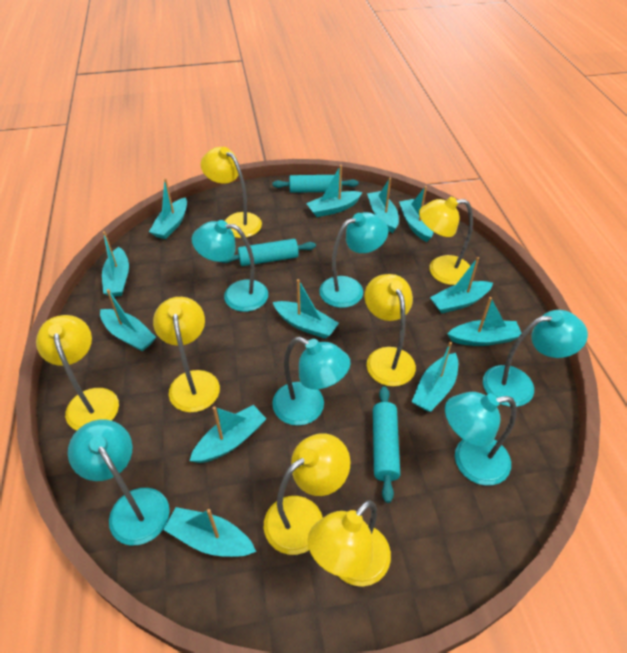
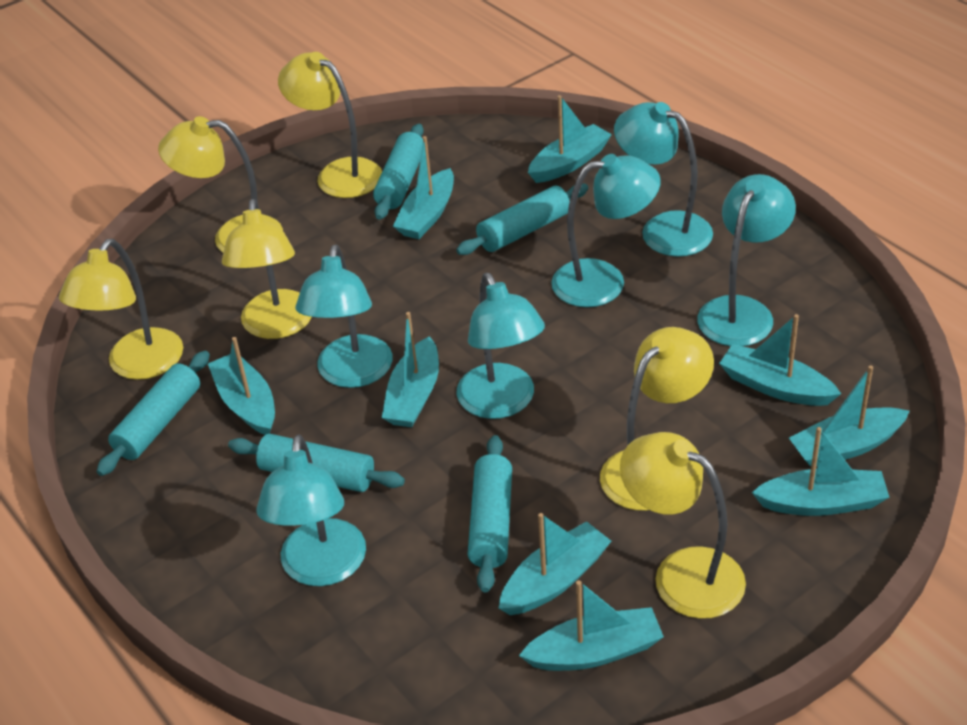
turquoise boat: 12 -> 9
turquoise rolling pin: 3 -> 5
yellow lamp: 7 -> 6

